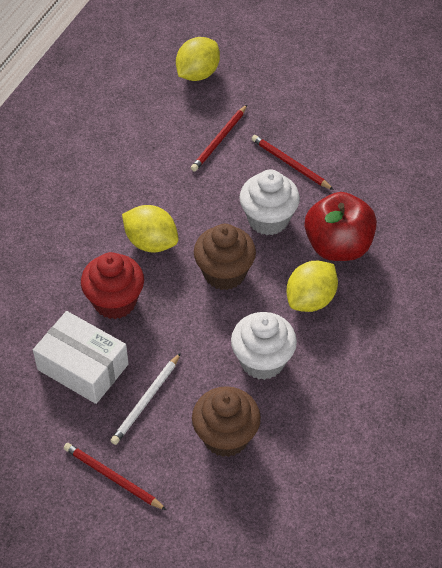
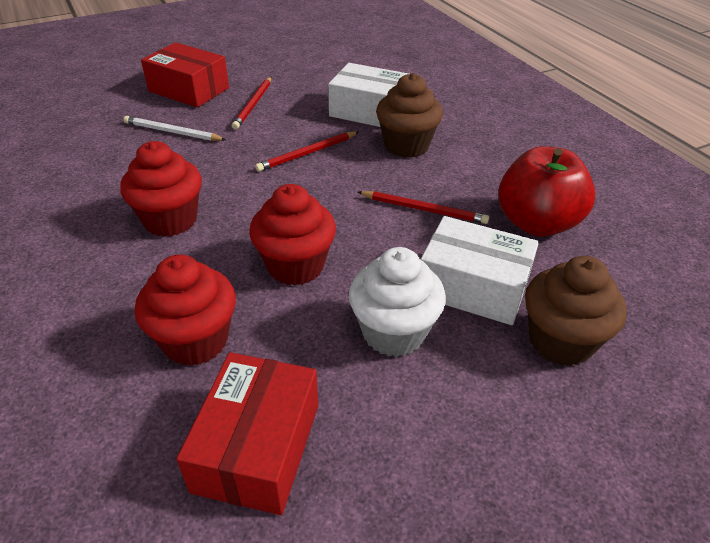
red box: 0 -> 2
red cupcake: 1 -> 3
white box: 1 -> 2
white cupcake: 2 -> 1
yellow lemon: 3 -> 0

